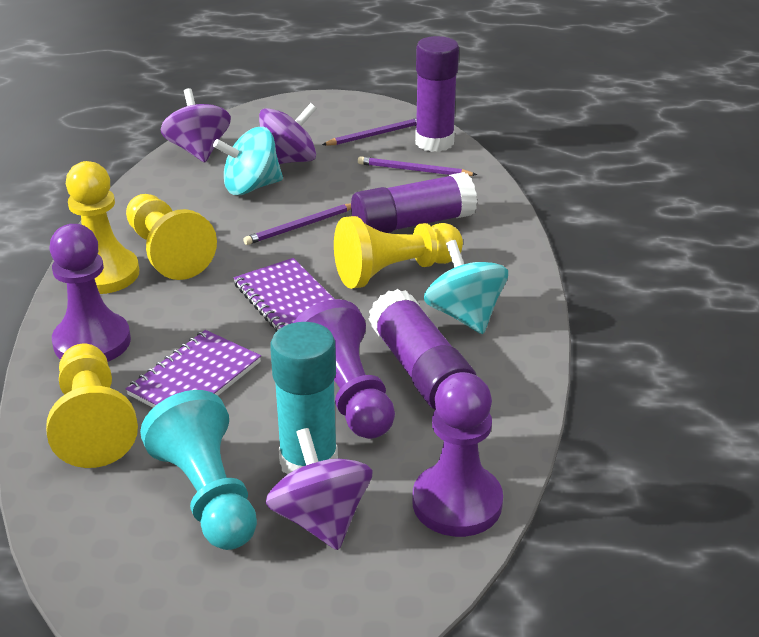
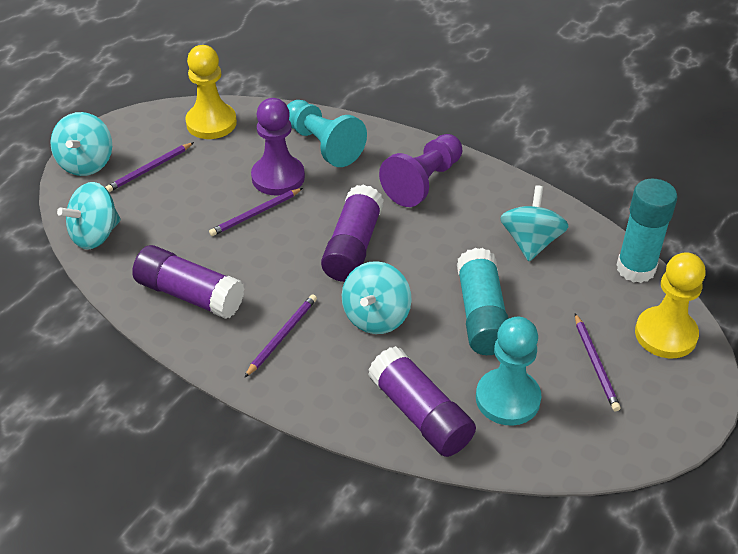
purple notebook: 2 -> 0
purple pawn: 3 -> 2
purple pencil: 3 -> 4
purple spinning top: 3 -> 0
turquoise glue stick: 1 -> 2
turquoise pawn: 1 -> 2
turquoise spinning top: 2 -> 4
yellow pawn: 4 -> 2

